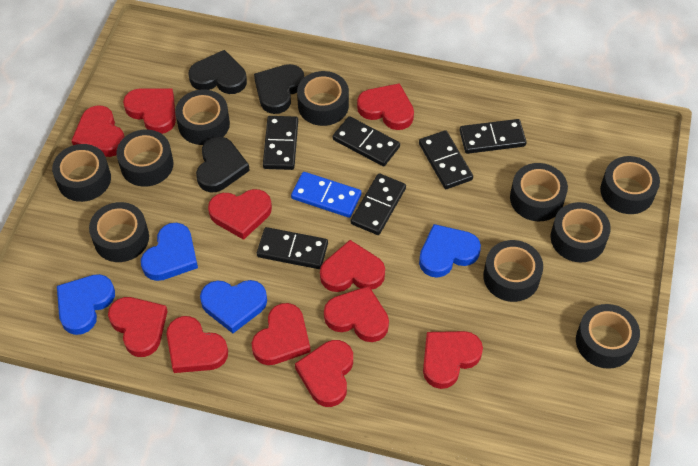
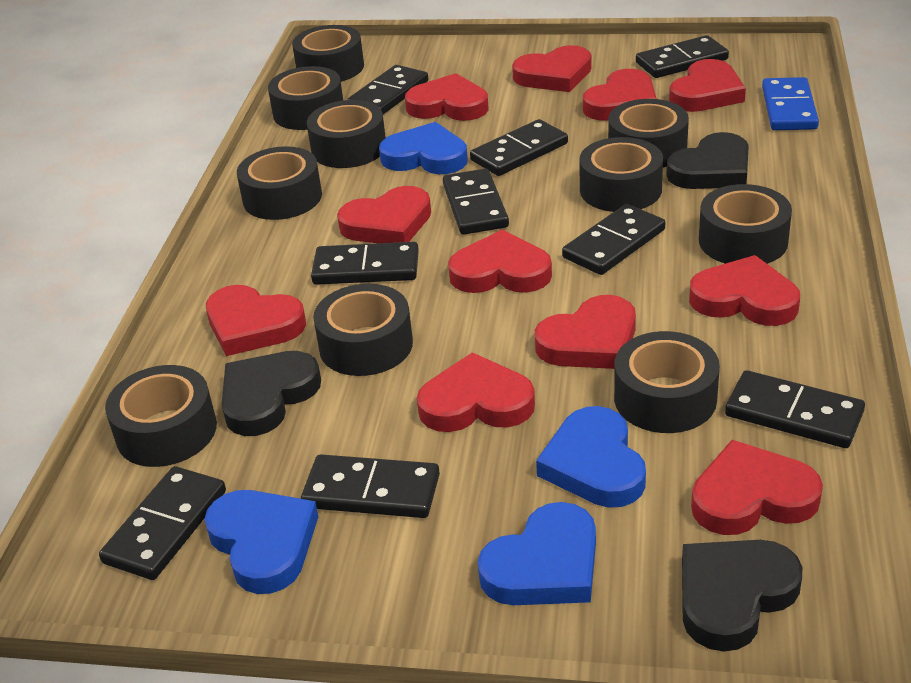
black domino: 6 -> 9

